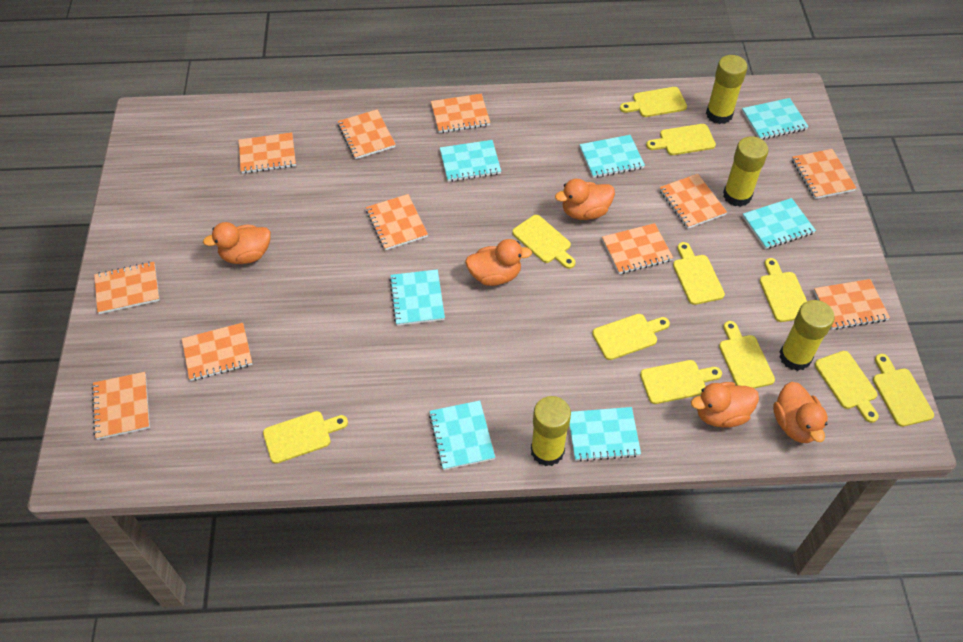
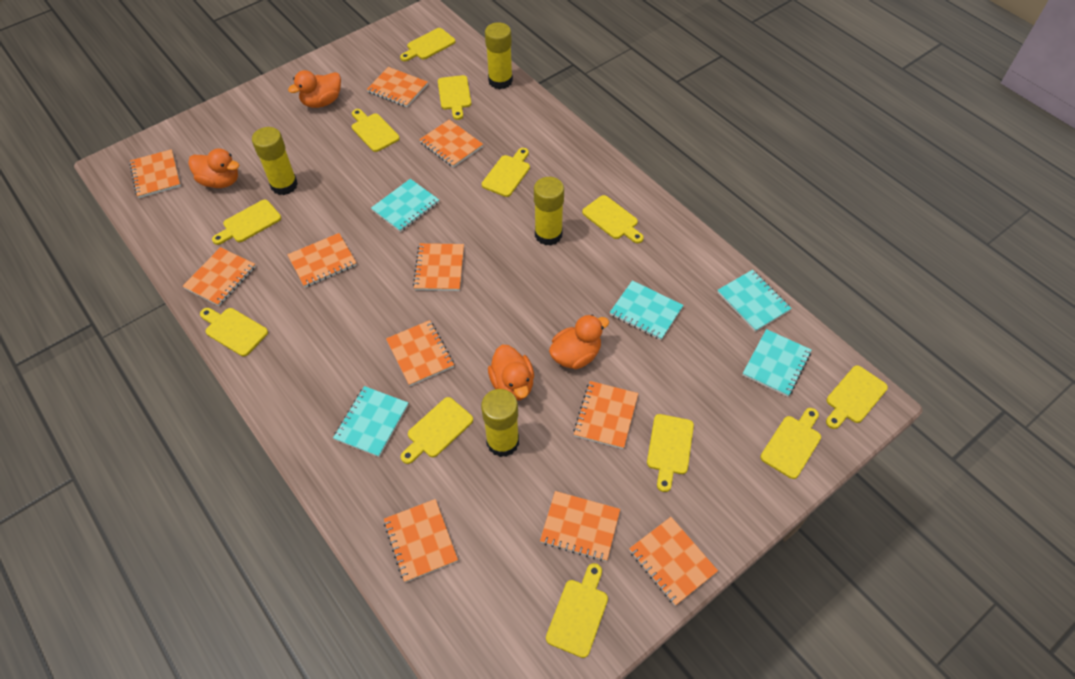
orange duck: 5 -> 4
turquoise notebook: 7 -> 5
yellow cutting board: 11 -> 12

